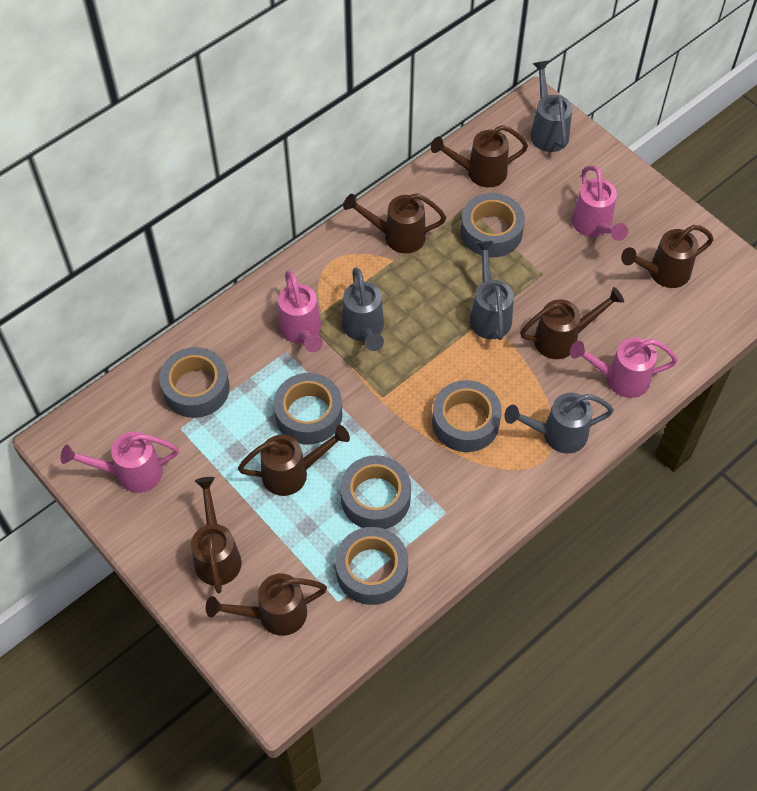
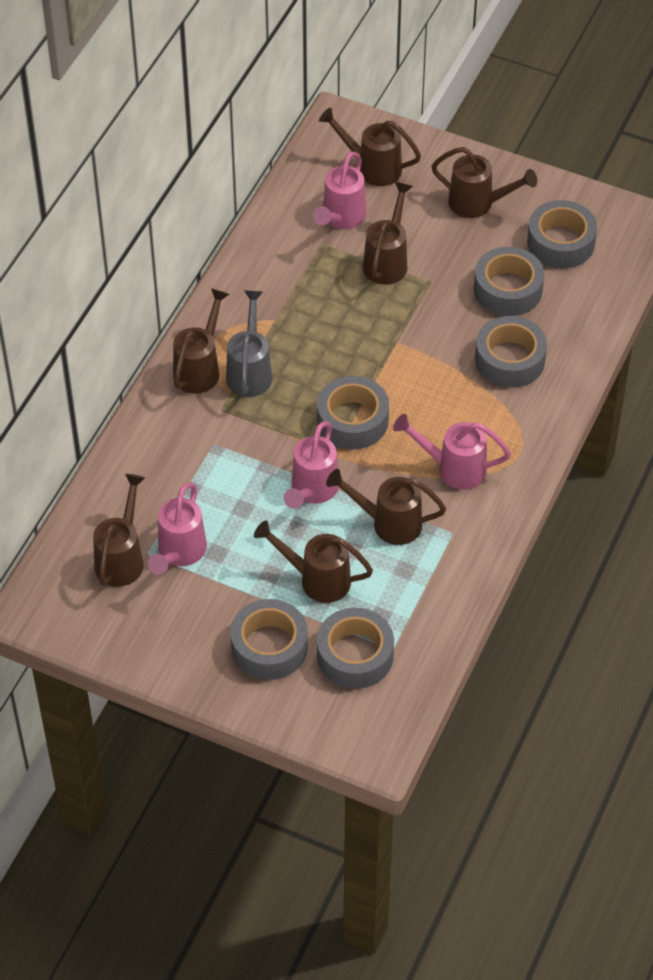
grey watering can: 4 -> 1

